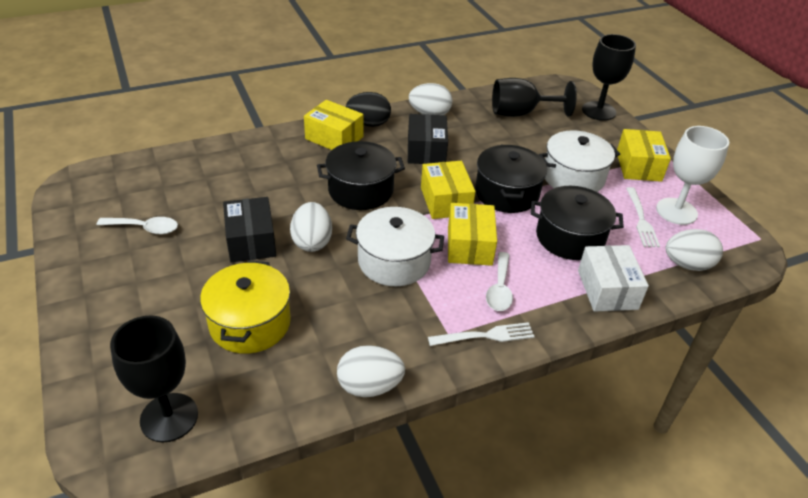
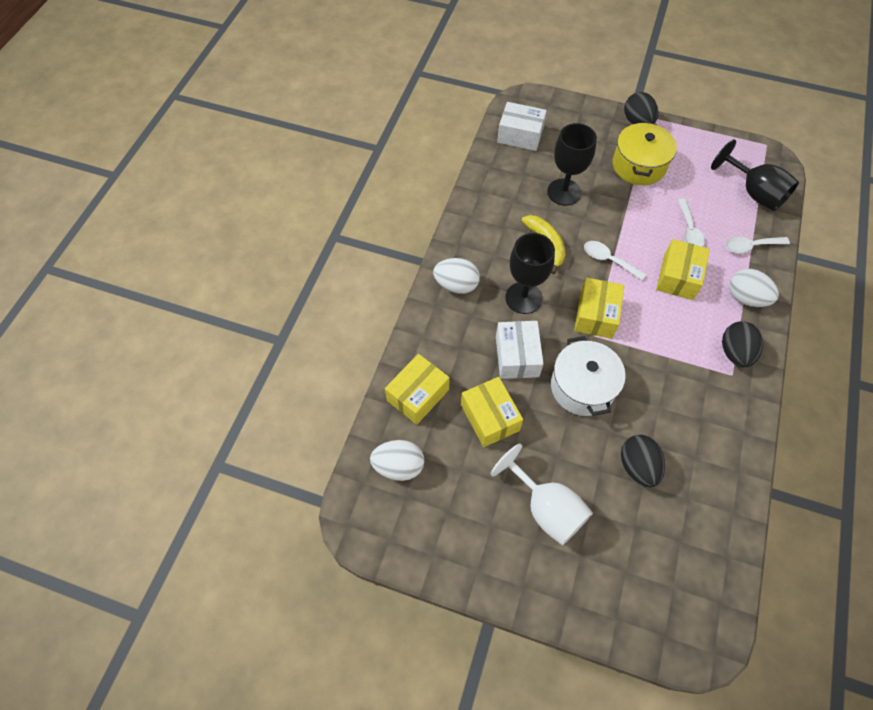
black box: 2 -> 0
black egg: 1 -> 3
black pot: 3 -> 0
white box: 1 -> 2
white egg: 4 -> 3
white fork: 2 -> 0
white pot: 2 -> 1
white spoon: 2 -> 3
yellow banana: 0 -> 1

